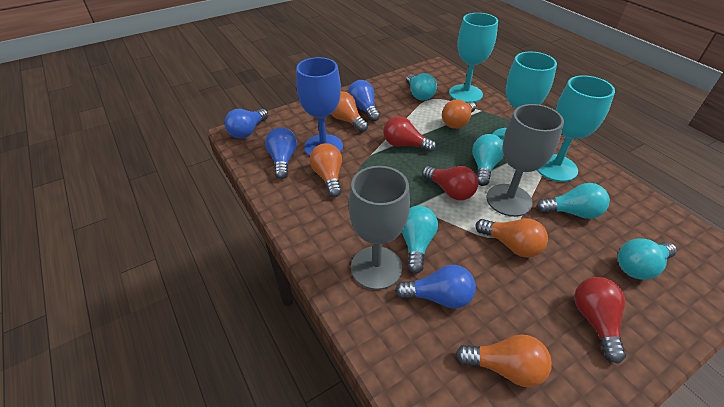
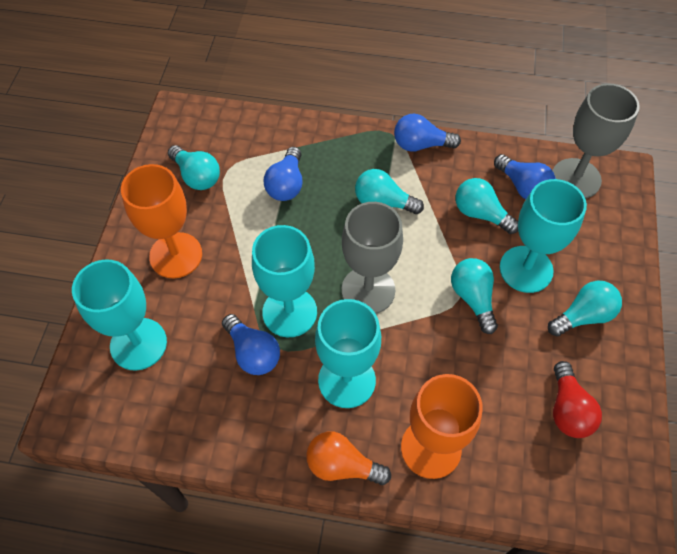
blue goblet: 1 -> 0
orange goblet: 0 -> 2
orange light bulb: 5 -> 1
red light bulb: 3 -> 1
turquoise goblet: 3 -> 4

